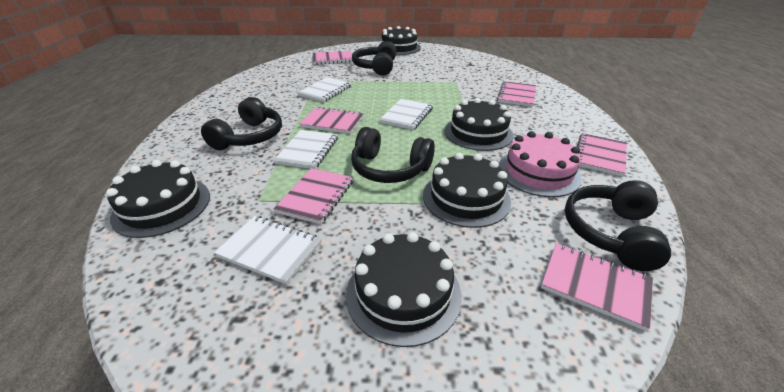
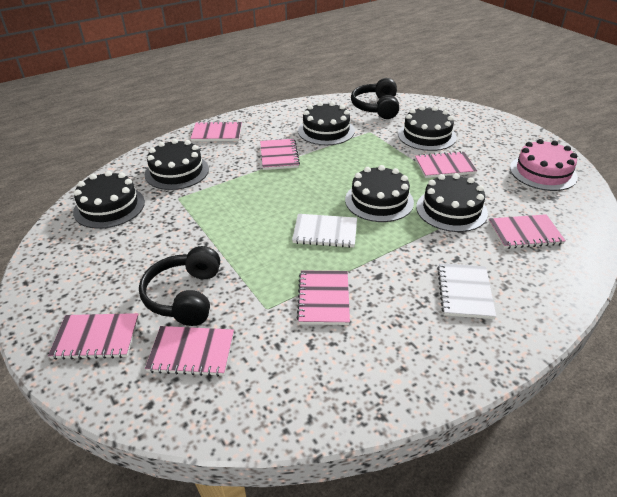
black cake: 5 -> 6
black headphones: 4 -> 2
pink notebook: 6 -> 7
white notebook: 4 -> 2

